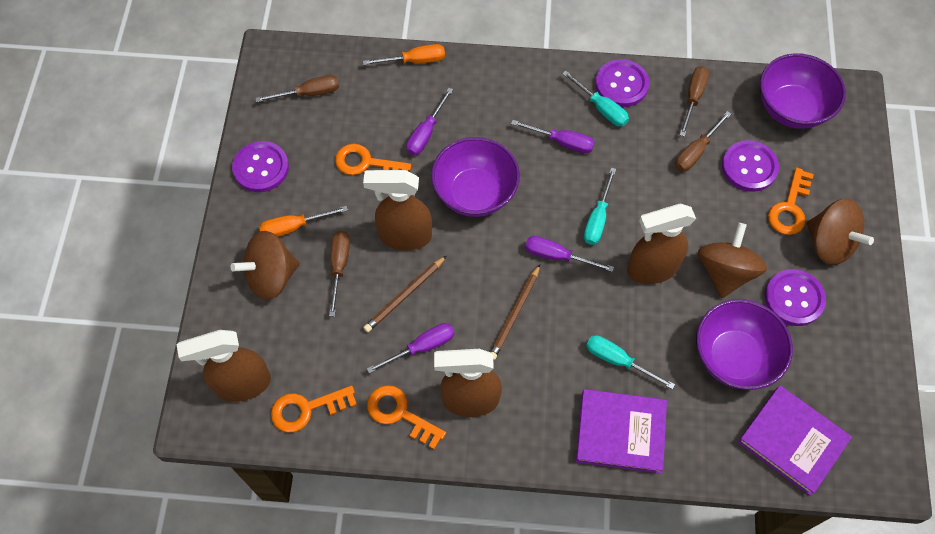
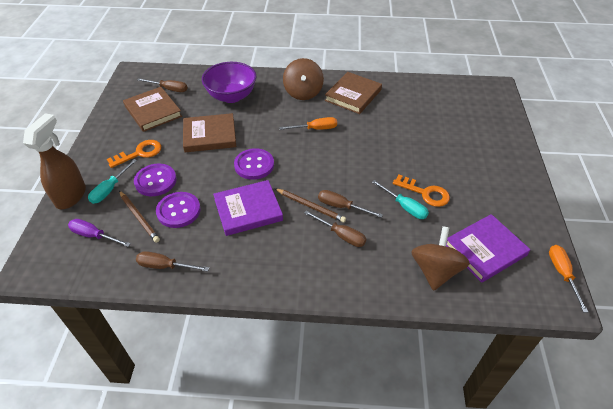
brown book: 0 -> 3
brown spinning top: 3 -> 2
brown spray bottle: 4 -> 1
orange key: 4 -> 2
purple bowl: 3 -> 1
purple button: 4 -> 3
purple screwdriver: 4 -> 1
turquoise screwdriver: 3 -> 2

